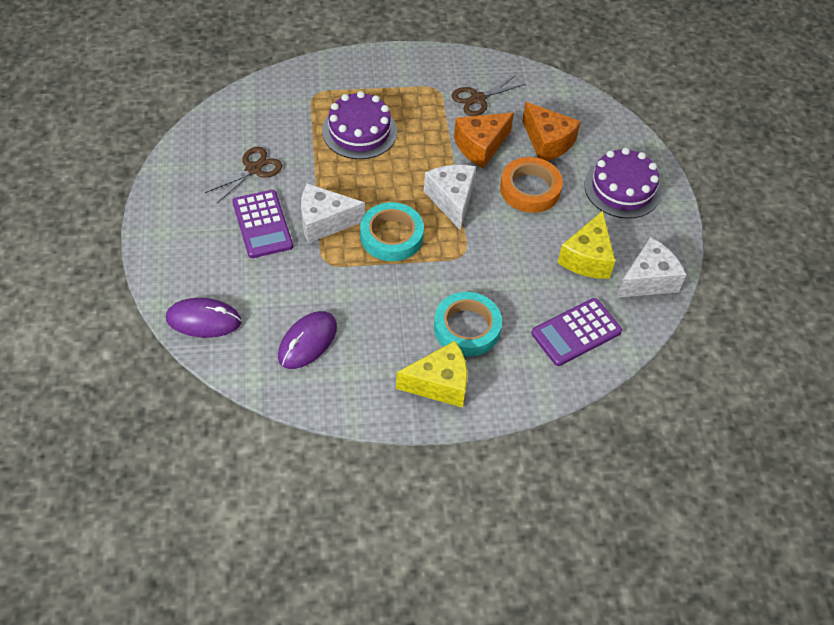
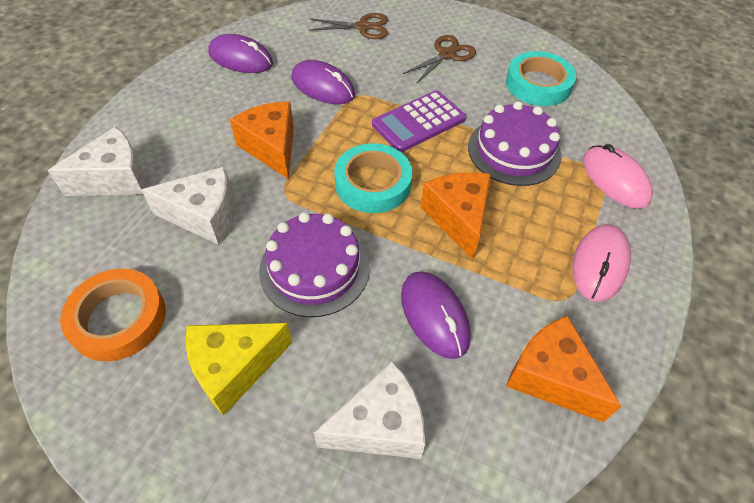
orange cheese: 2 -> 3
pink mouse: 0 -> 2
purple calculator: 2 -> 1
purple mouse: 2 -> 3
yellow cheese: 2 -> 1

